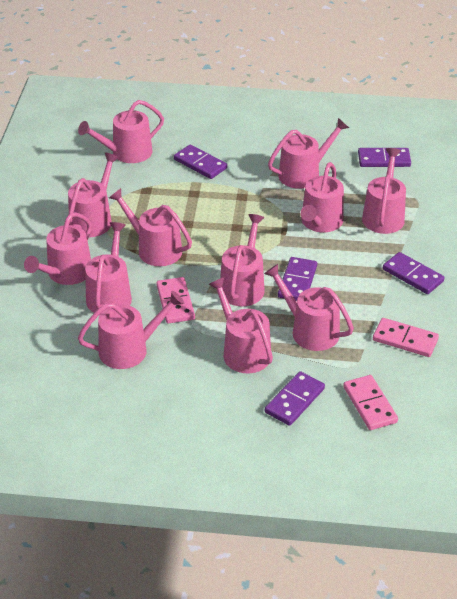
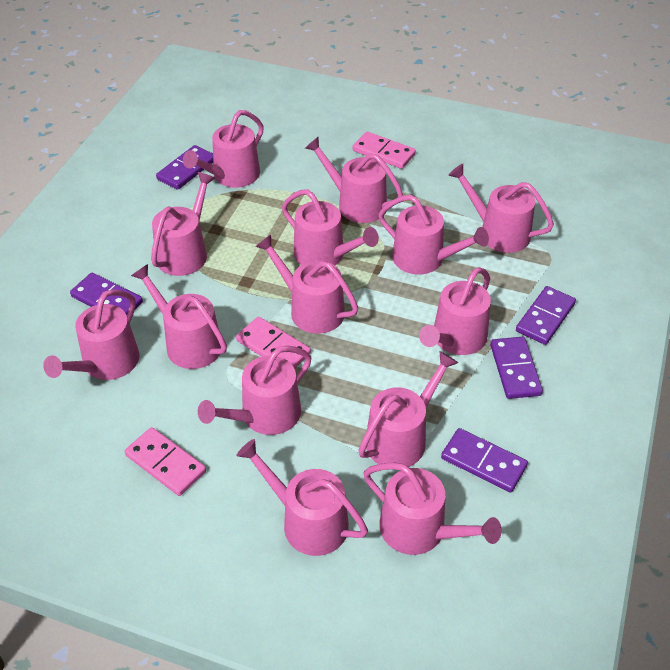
pink watering can: 12 -> 14

